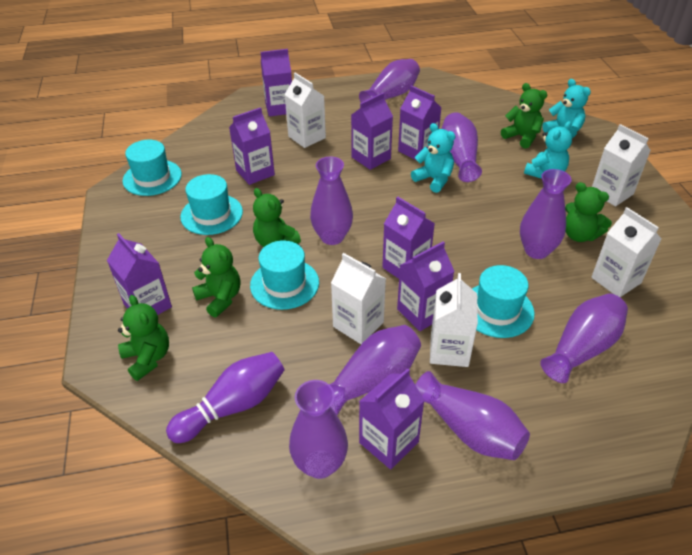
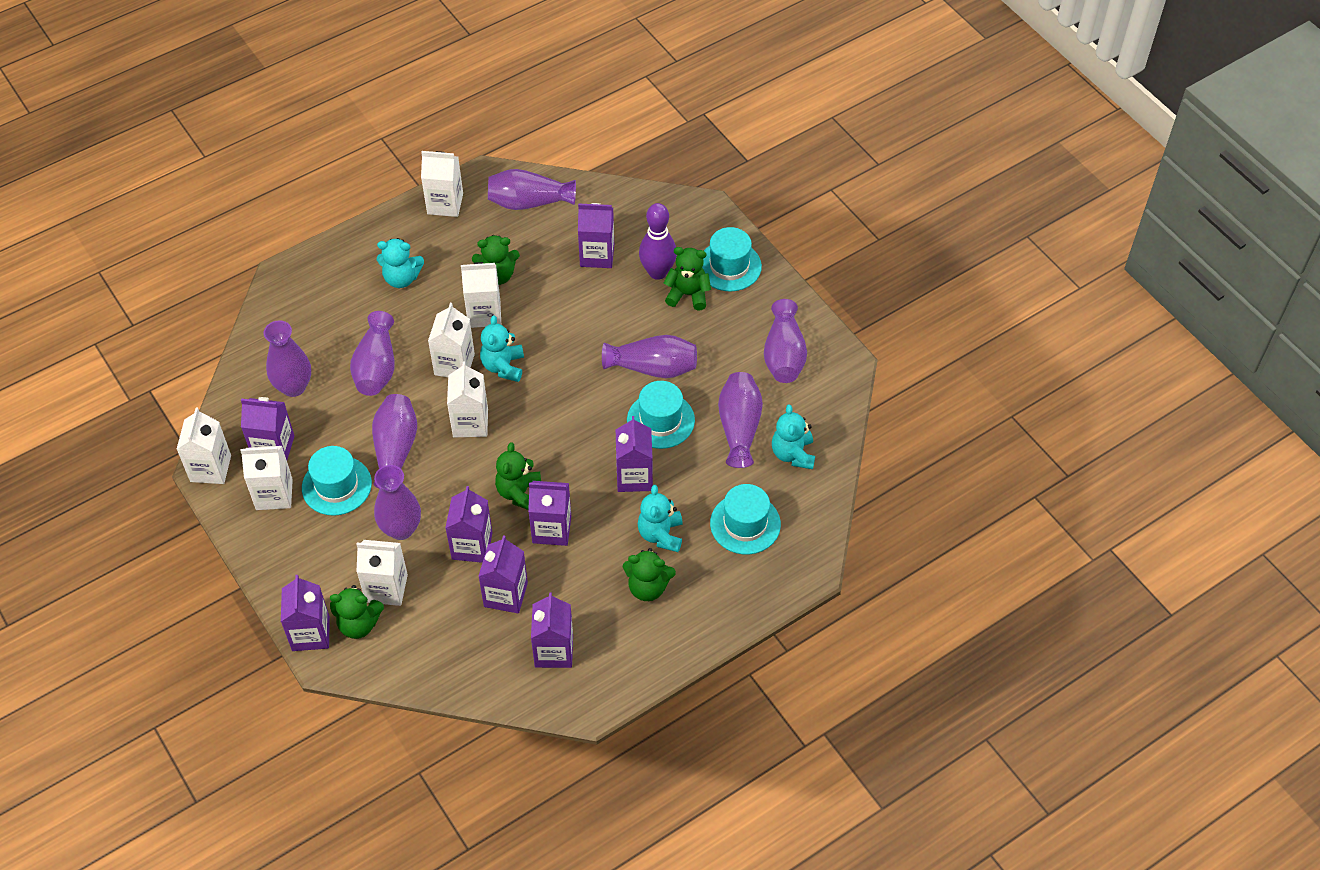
turquoise teddy bear: 3 -> 4
white carton: 5 -> 7

